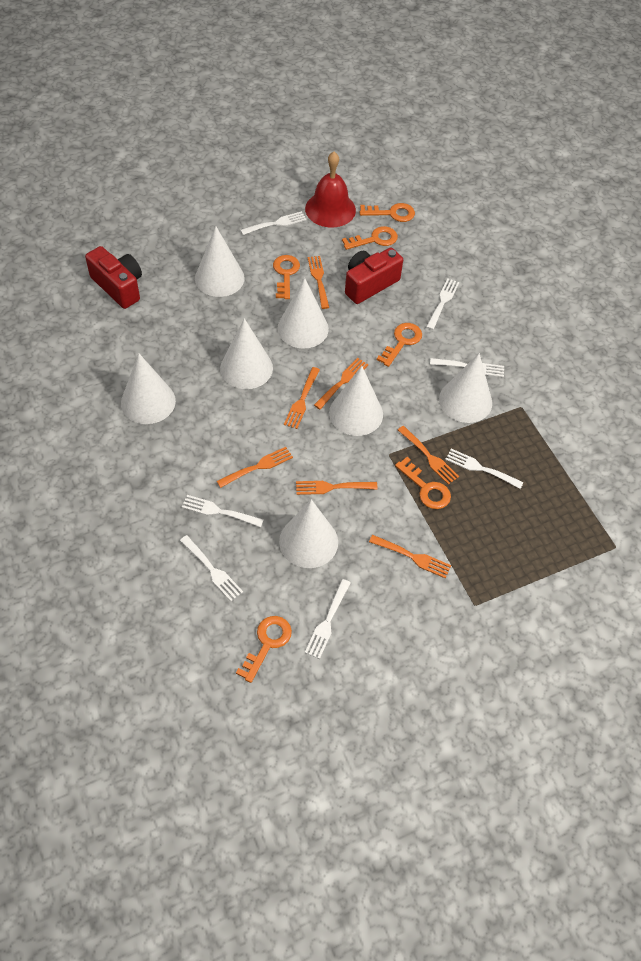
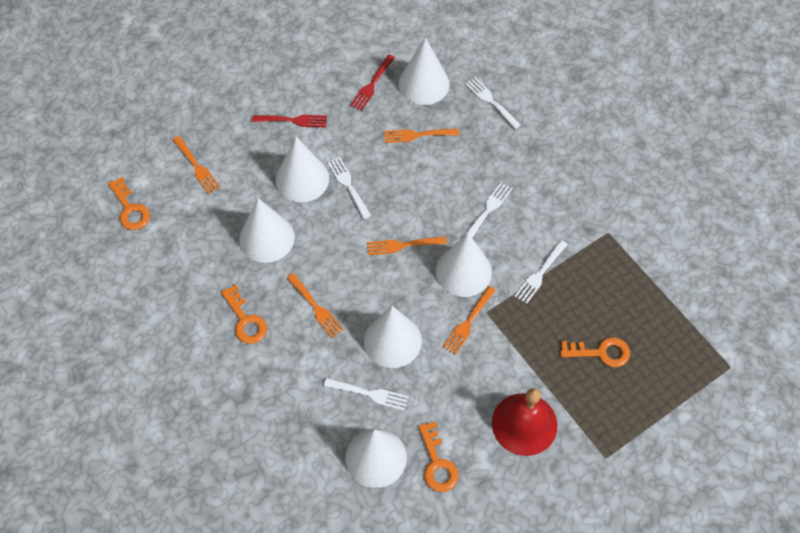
orange fork: 7 -> 5
orange key: 6 -> 4
red camera: 2 -> 0
red fork: 0 -> 2
white cone: 7 -> 6
white fork: 7 -> 5

